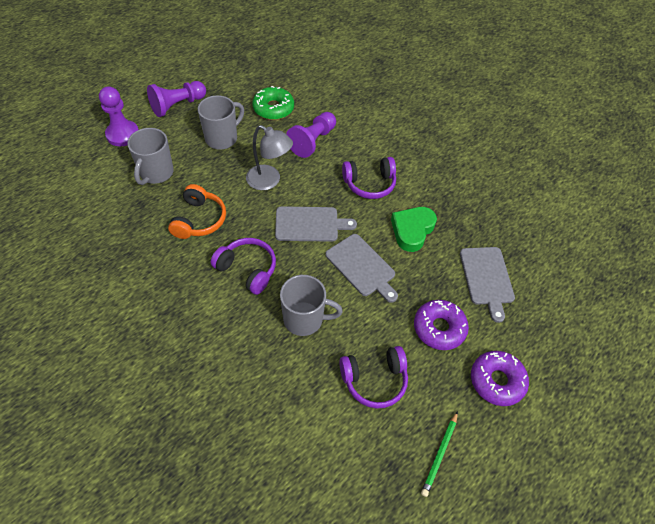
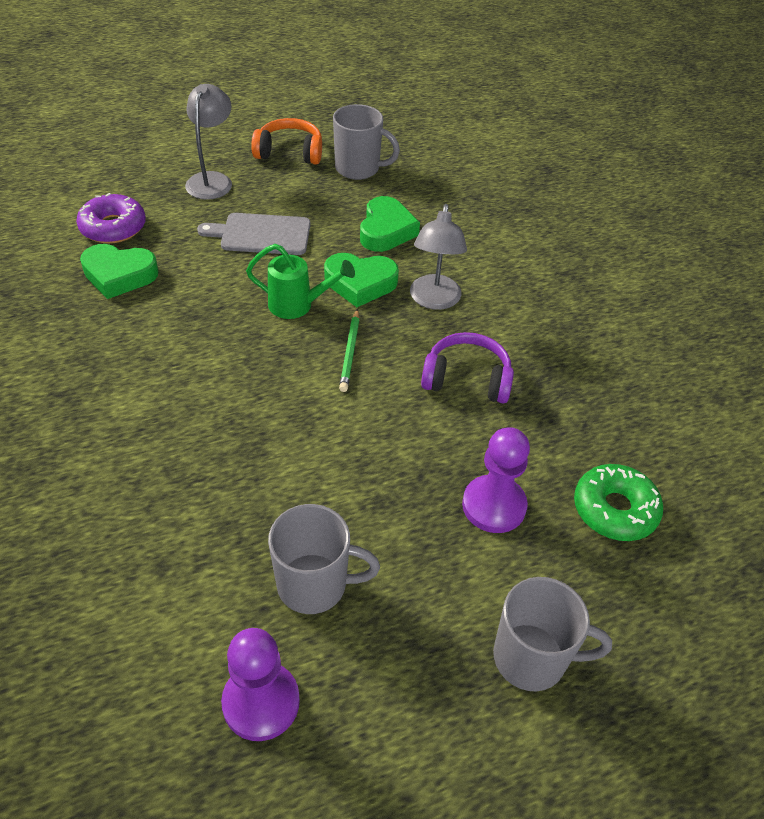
green heart: 1 -> 3
green watering can: 0 -> 1
grey cutting board: 3 -> 1
grey lamp: 1 -> 2
purple donut: 2 -> 1
purple headphones: 3 -> 1
purple pawn: 3 -> 2

